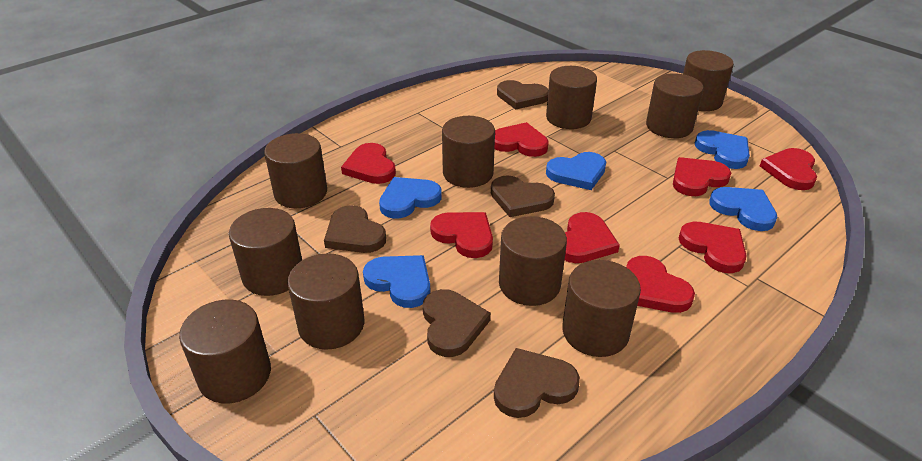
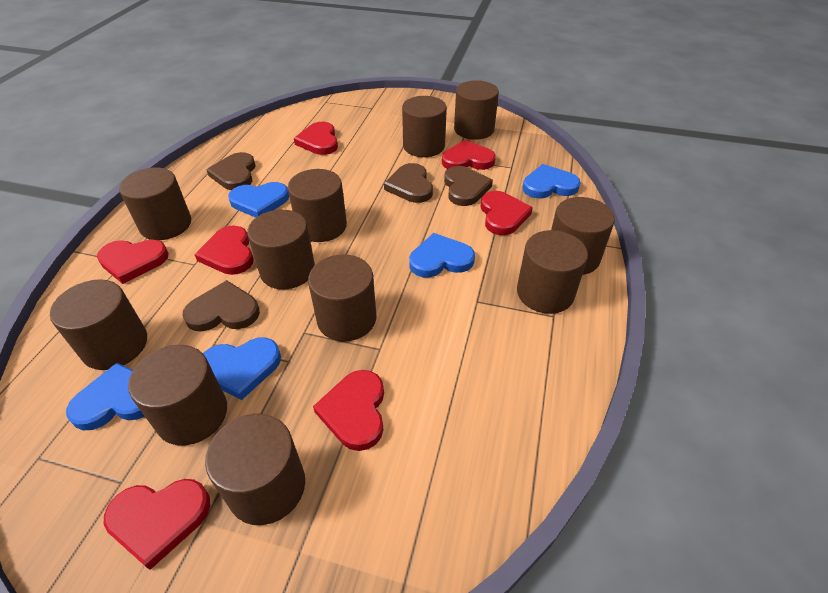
brown cylinder: 10 -> 11
brown heart: 5 -> 4
red heart: 8 -> 7

